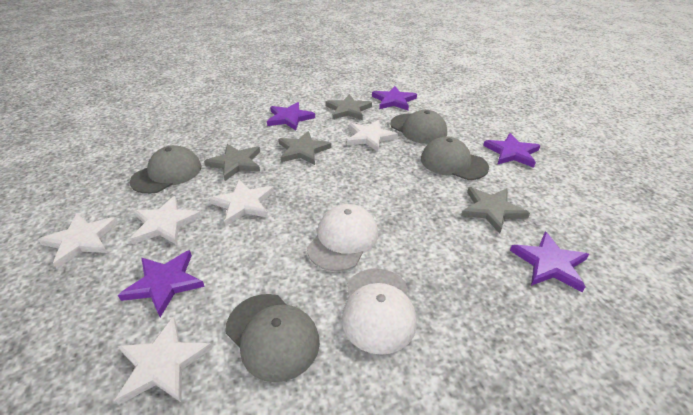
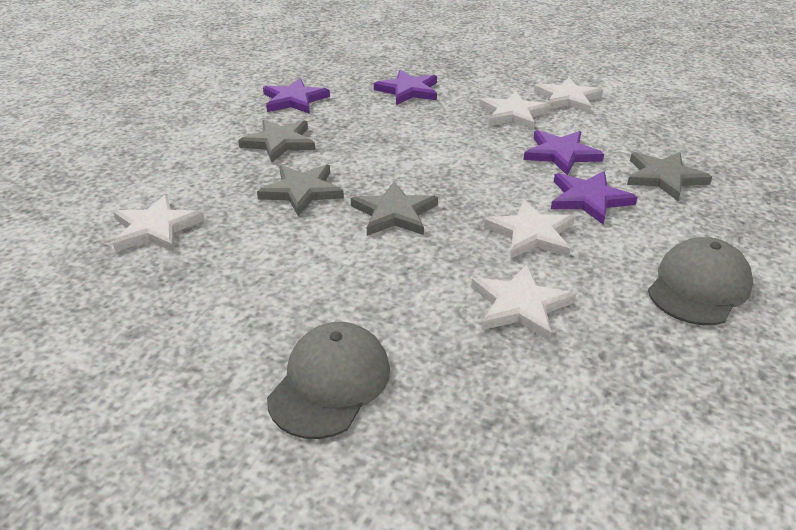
grey cap: 4 -> 2
purple star: 5 -> 4
white cap: 2 -> 0

